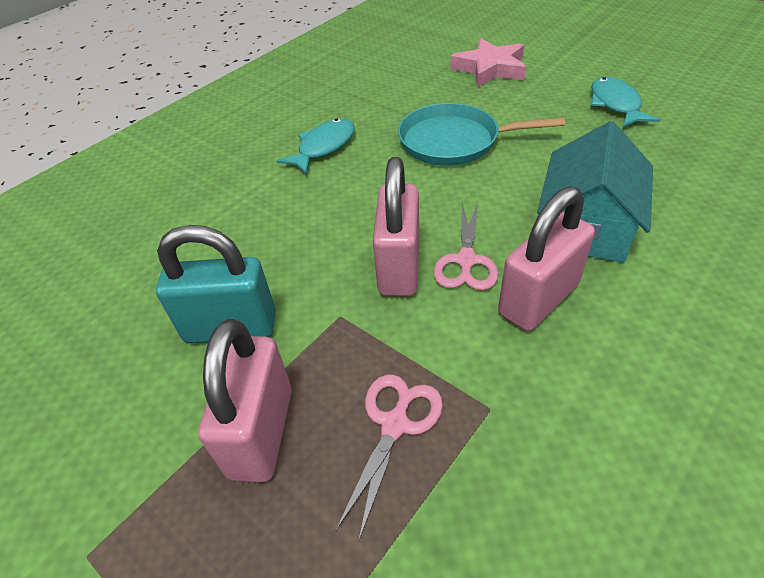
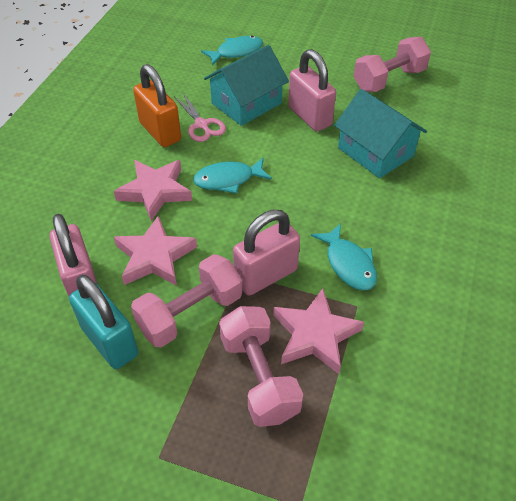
orange padlock: 0 -> 1
pink dumbbell: 0 -> 3
pink scissors: 2 -> 1
pink star: 1 -> 3
turquoise fish: 2 -> 3
turquoise house: 1 -> 2
turquoise pan: 1 -> 0

